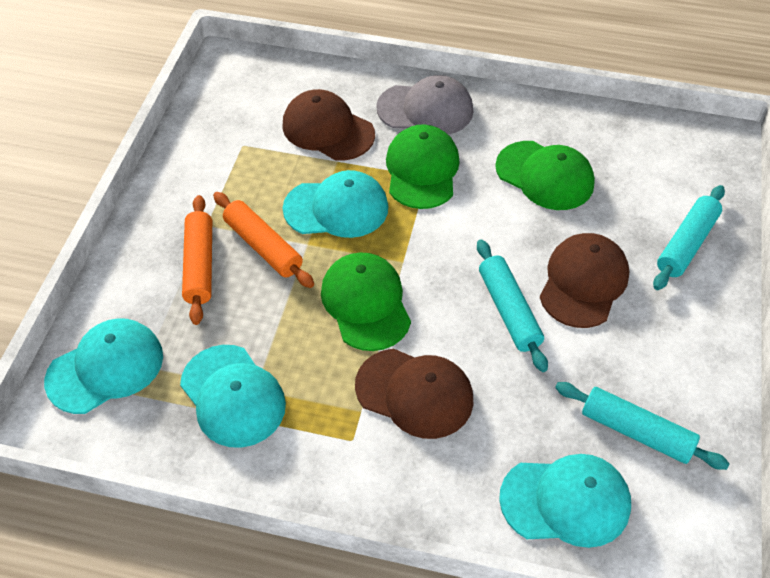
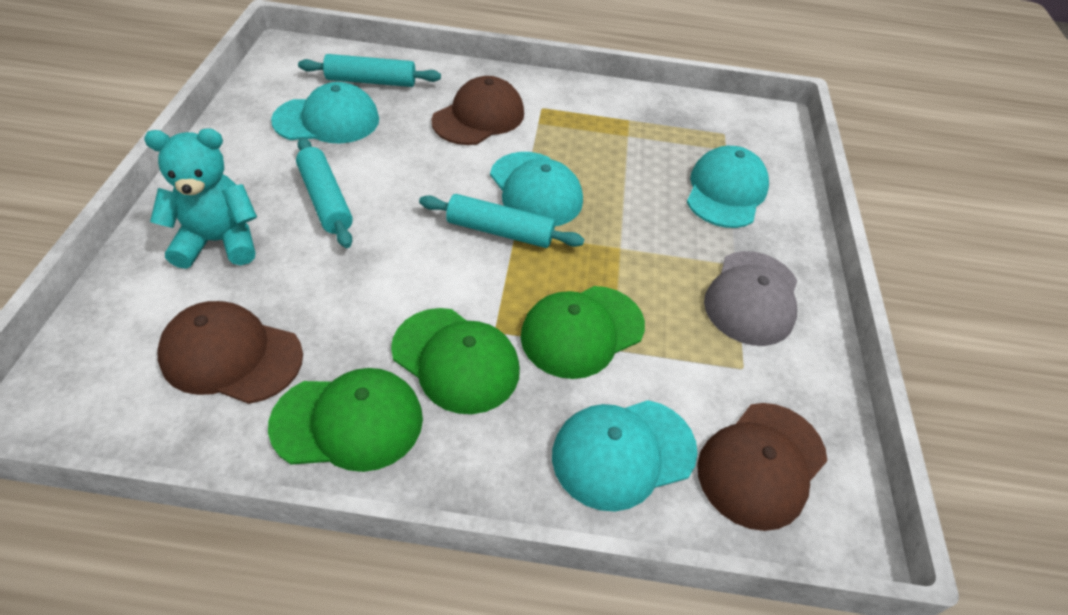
orange rolling pin: 2 -> 0
turquoise teddy bear: 0 -> 1

